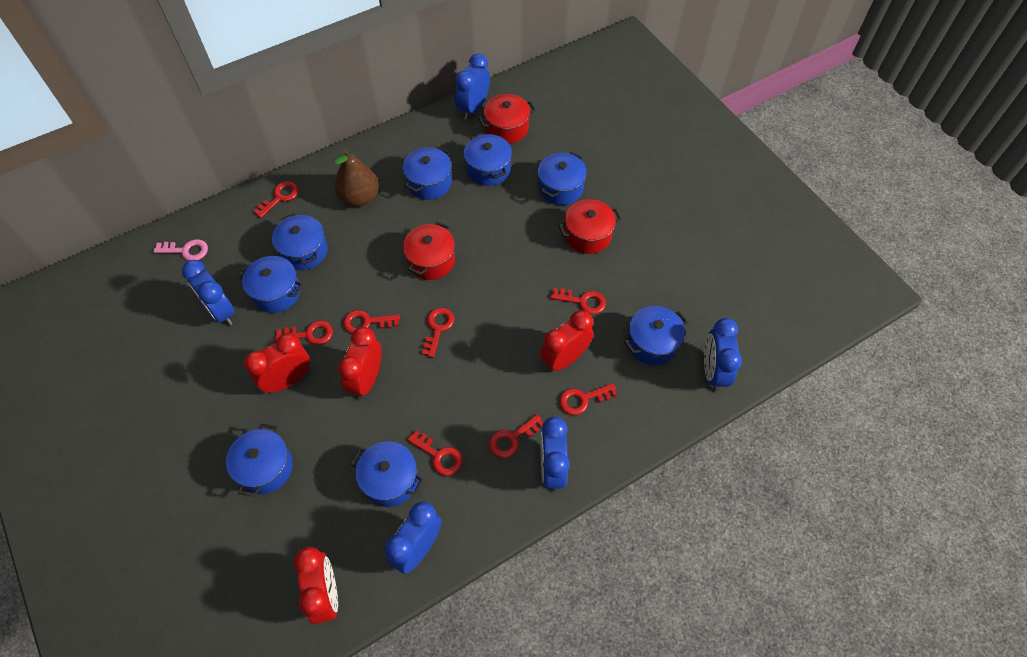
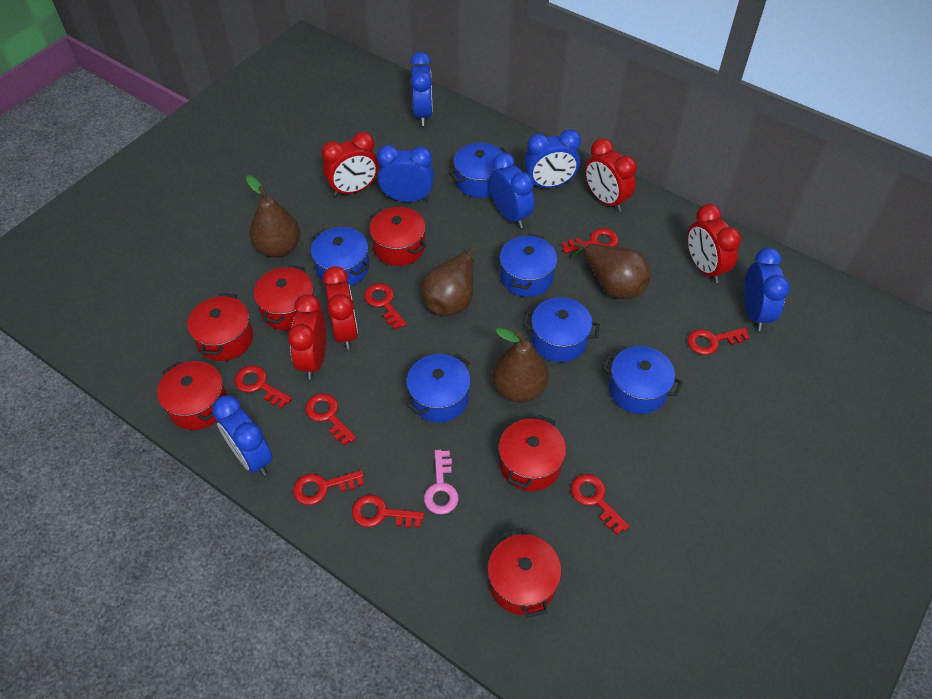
blue clock: 5 -> 6
blue pot: 8 -> 6
brown pear: 1 -> 4
red clock: 4 -> 5
red pot: 3 -> 6

